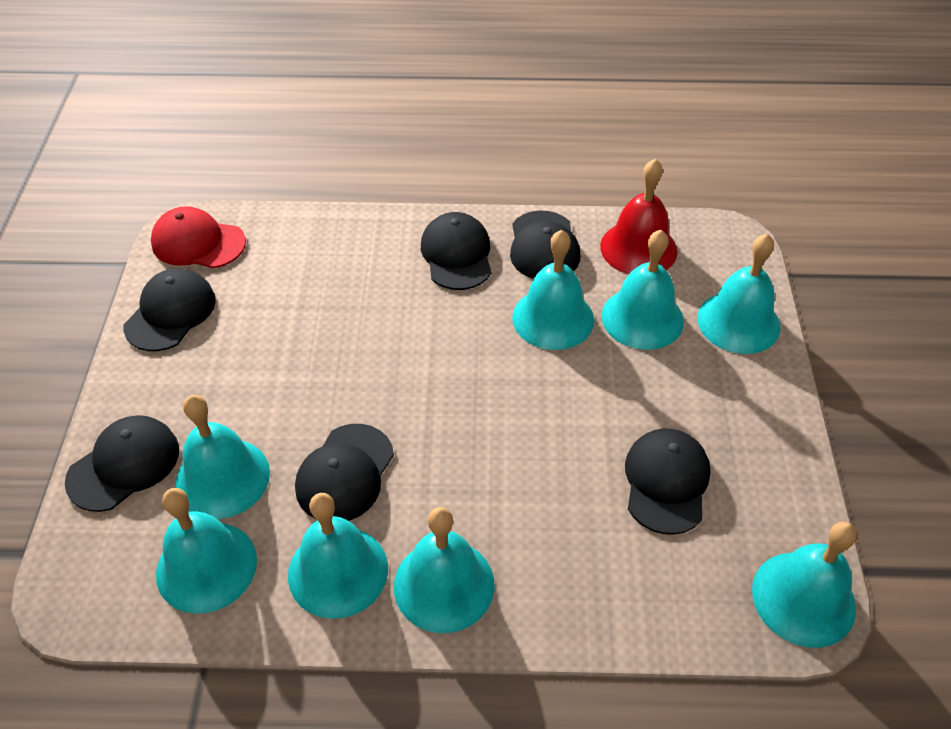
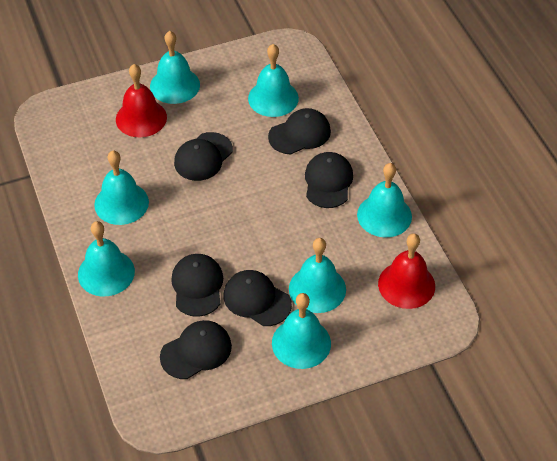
red bell: 1 -> 2
red cap: 1 -> 0
turquoise bell: 8 -> 7

